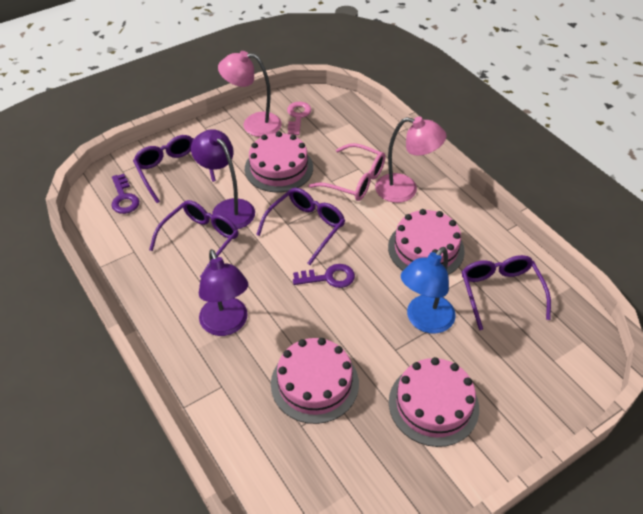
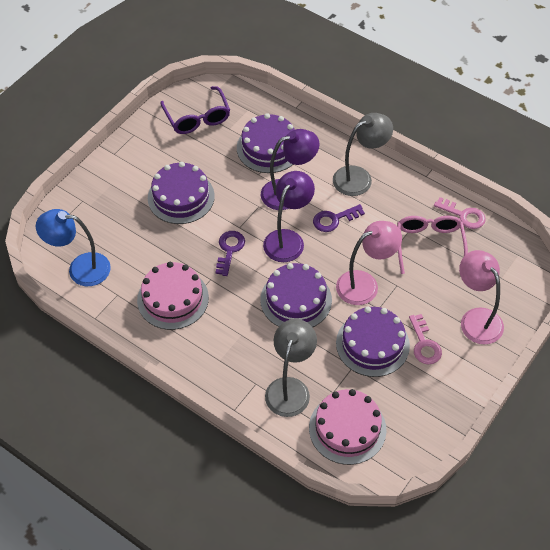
grey lamp: 0 -> 2
pink cake: 4 -> 2
pink key: 1 -> 2
purple cake: 0 -> 4
purple glasses: 4 -> 1

